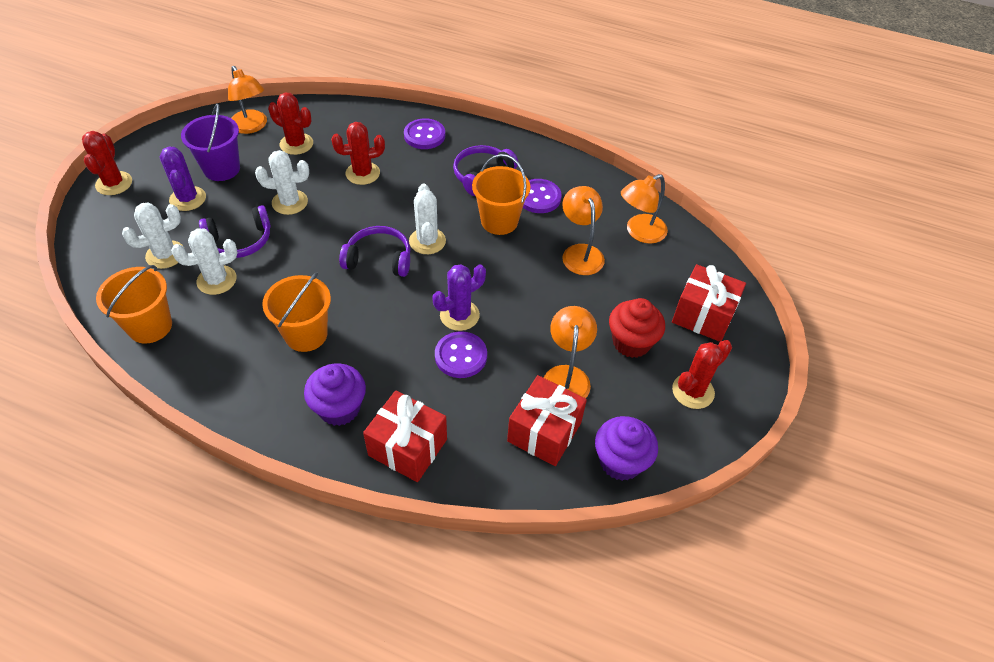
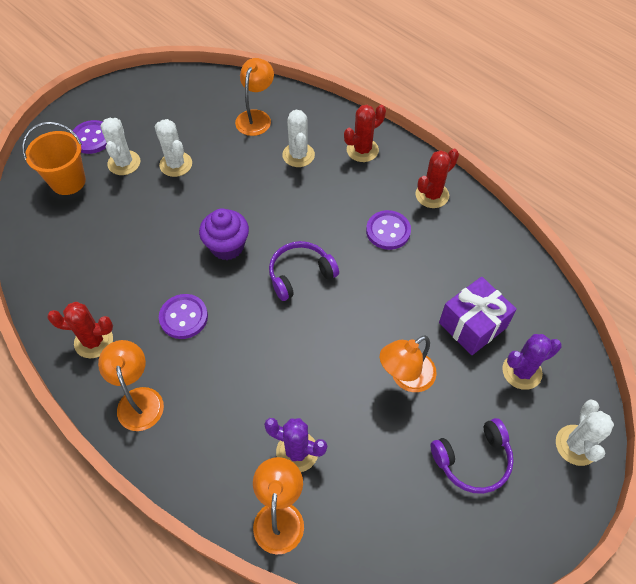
orange bucket: 3 -> 1
purple bucket: 1 -> 0
purple cupcake: 2 -> 1
purple gift: 0 -> 1
purple headphones: 3 -> 2
red cactus: 4 -> 3
red cupcake: 1 -> 0
red gift: 3 -> 0

